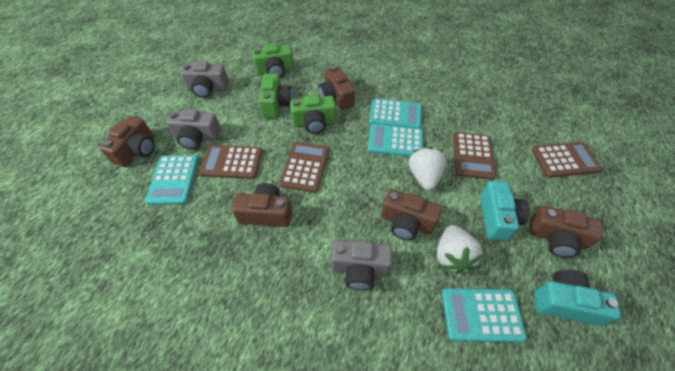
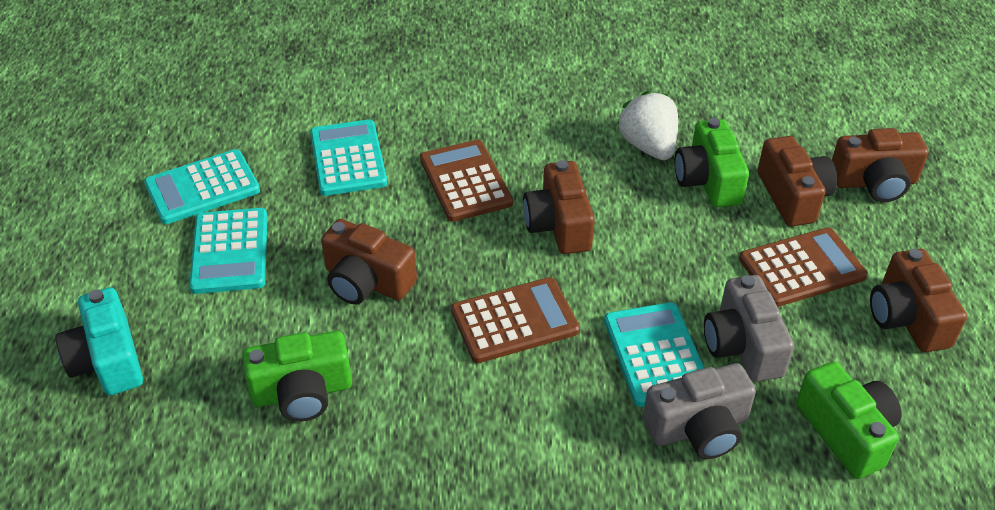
brown calculator: 4 -> 3
grey camera: 3 -> 2
turquoise camera: 2 -> 1
white strawberry: 2 -> 1

